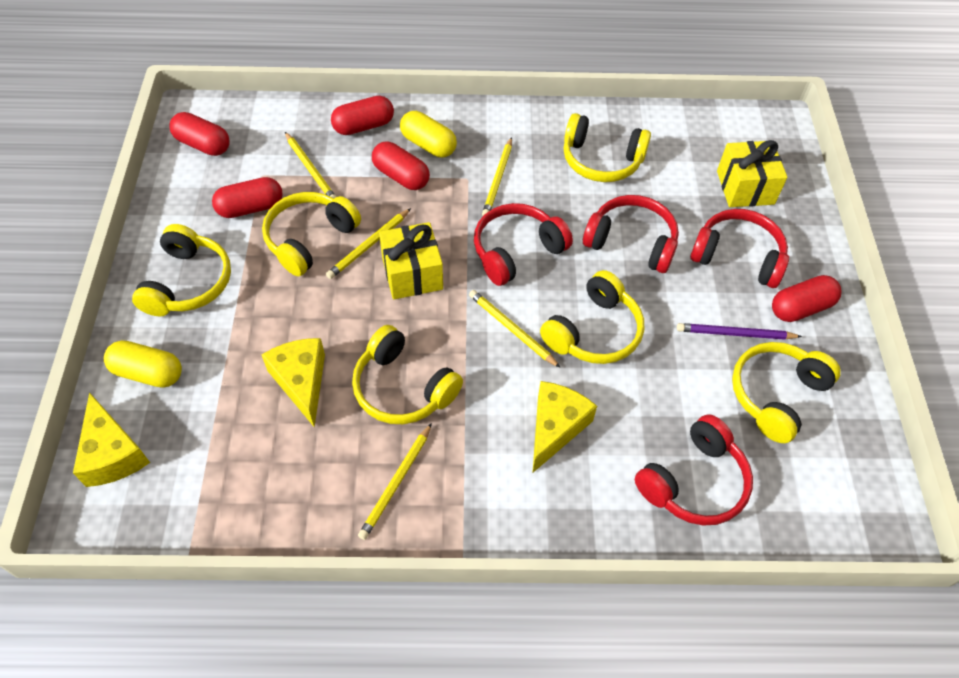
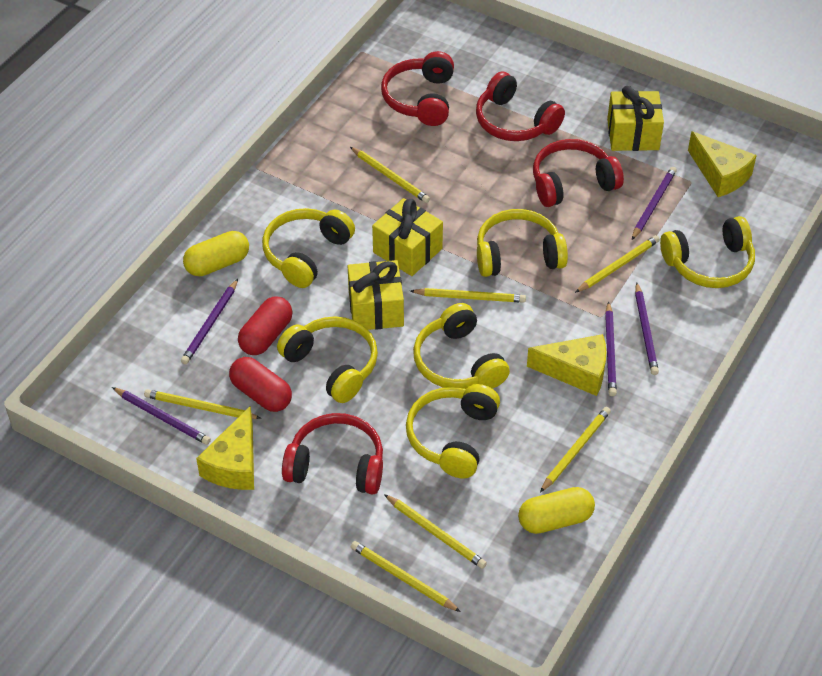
purple pencil: 1 -> 5
red capsule: 5 -> 2
yellow gift: 2 -> 3
yellow pencil: 5 -> 7

